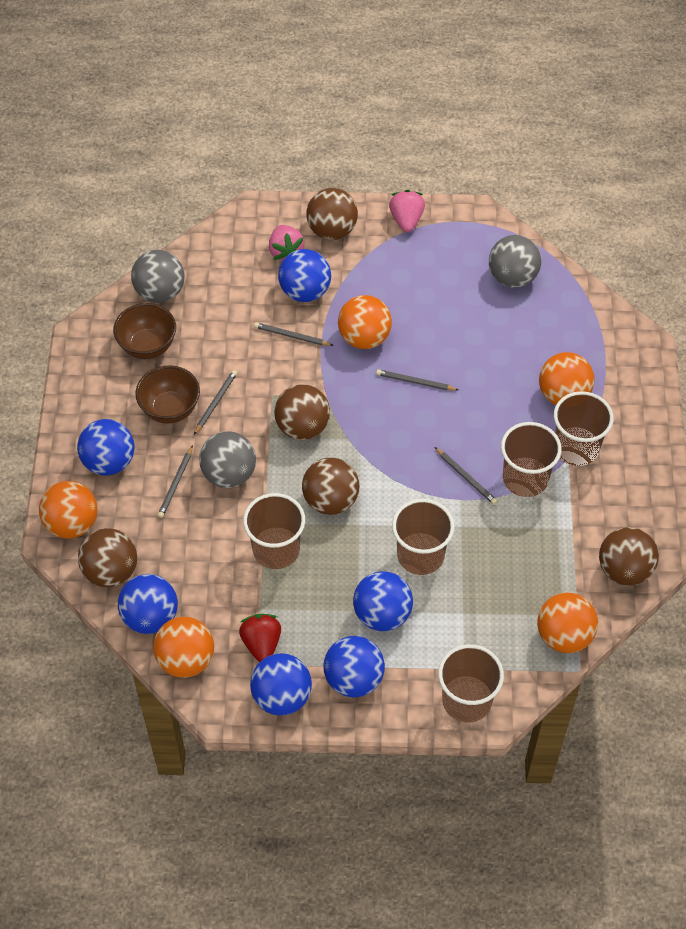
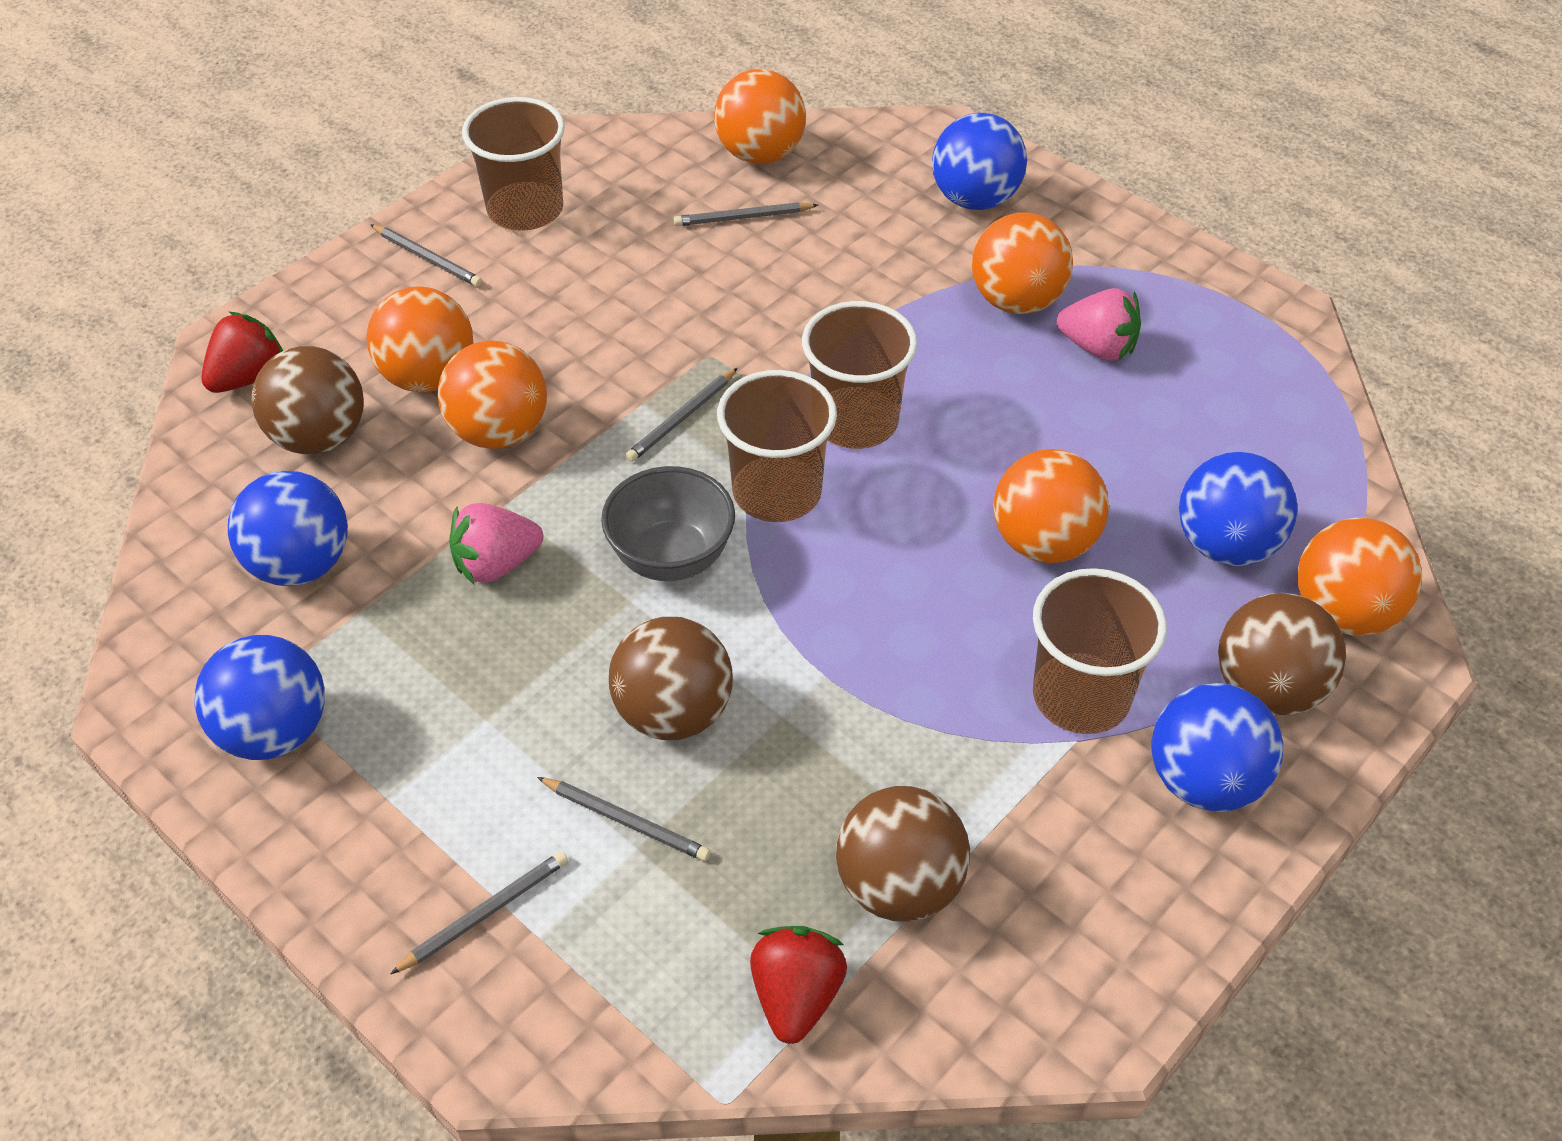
blue ball: 6 -> 5
brown ball: 5 -> 4
brown bowl: 2 -> 0
brown cup: 5 -> 4
grey ball: 3 -> 0
grey bowl: 0 -> 1
orange ball: 5 -> 6
red strawberry: 1 -> 2

